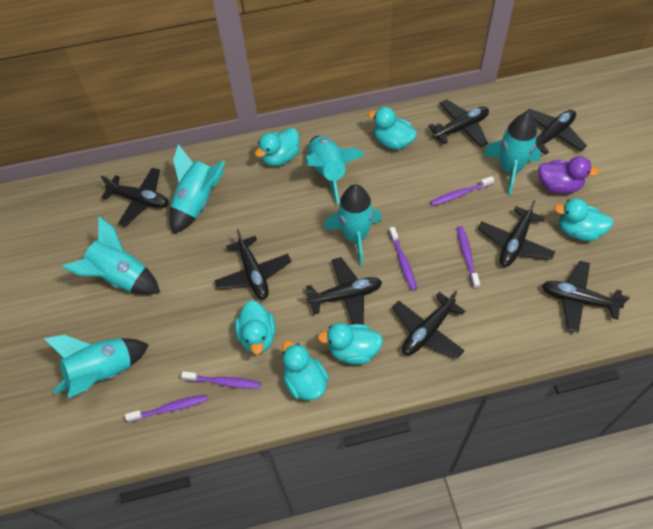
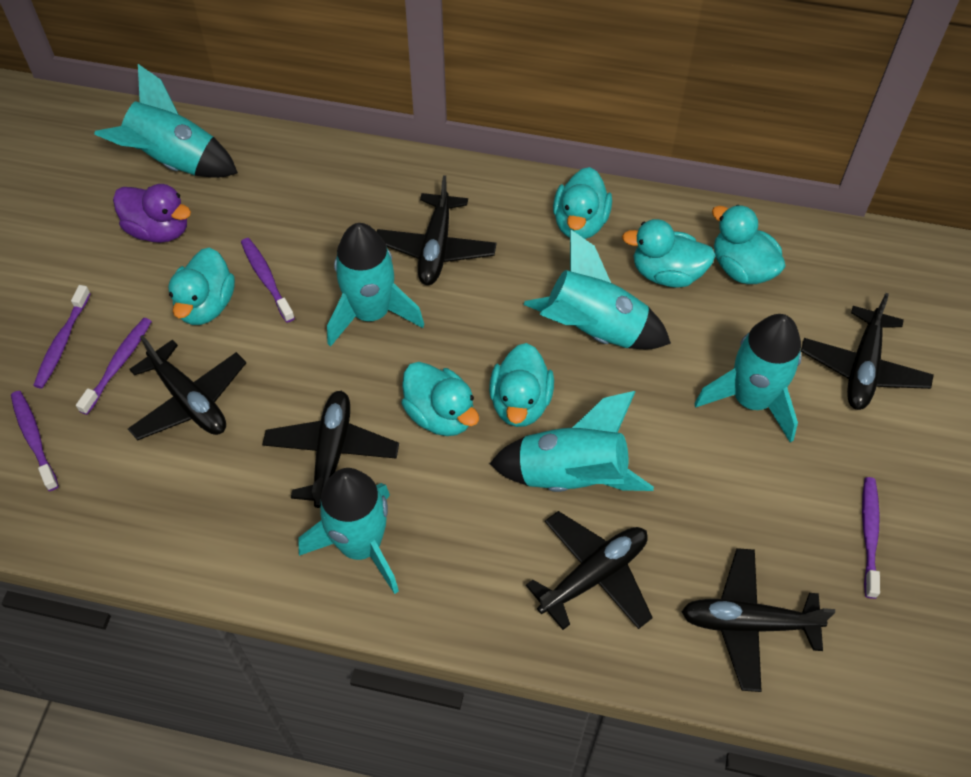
black plane: 8 -> 6

